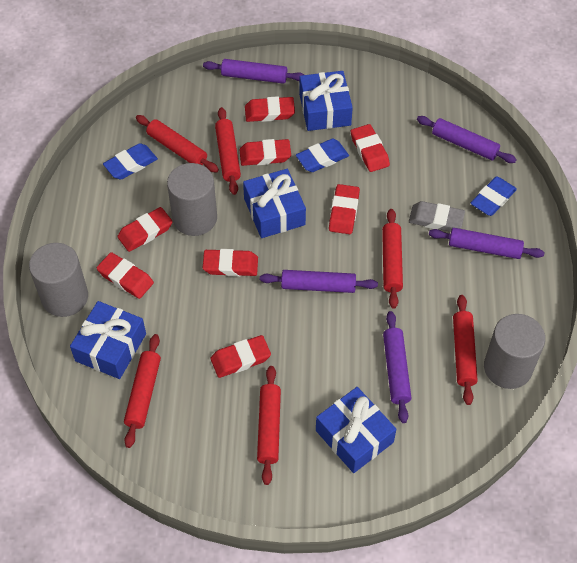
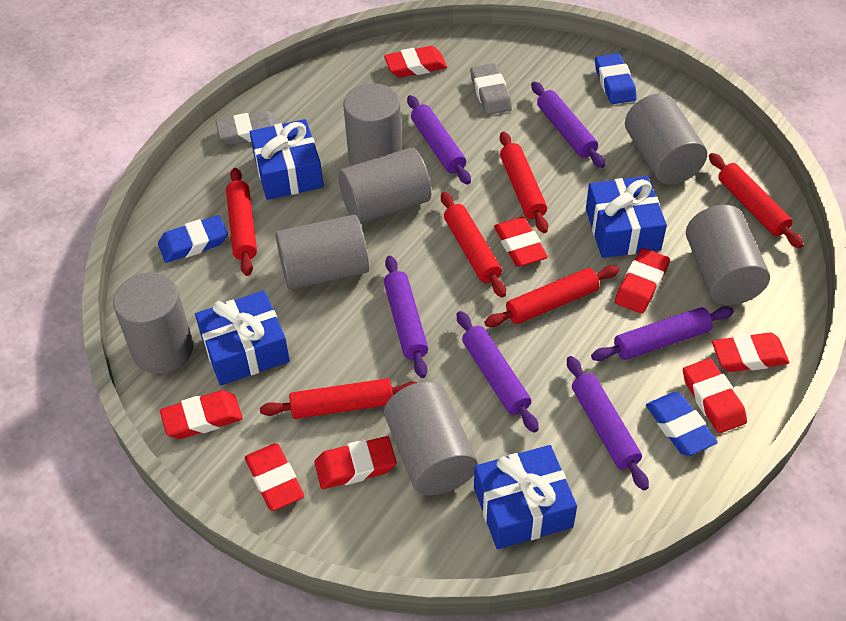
grey cylinder: 3 -> 7
grey eraser: 1 -> 2
purple rolling pin: 5 -> 6

